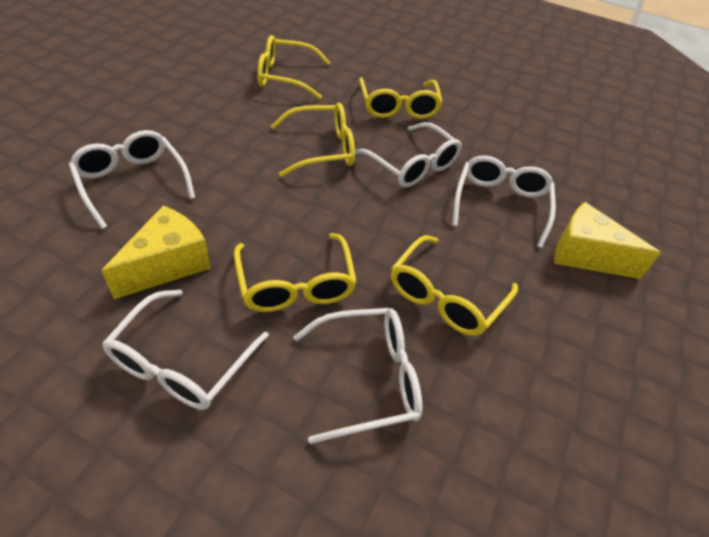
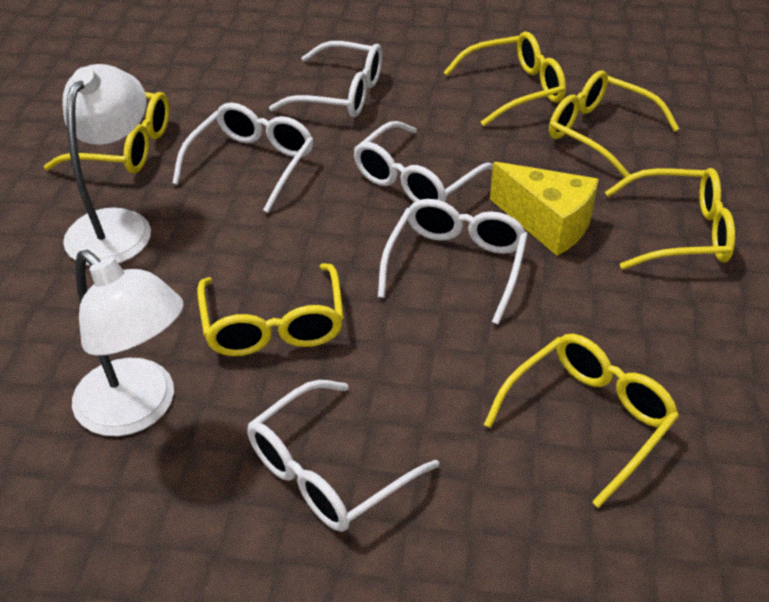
white lamp: 0 -> 2
yellow cheese: 2 -> 1
yellow glasses: 5 -> 6

